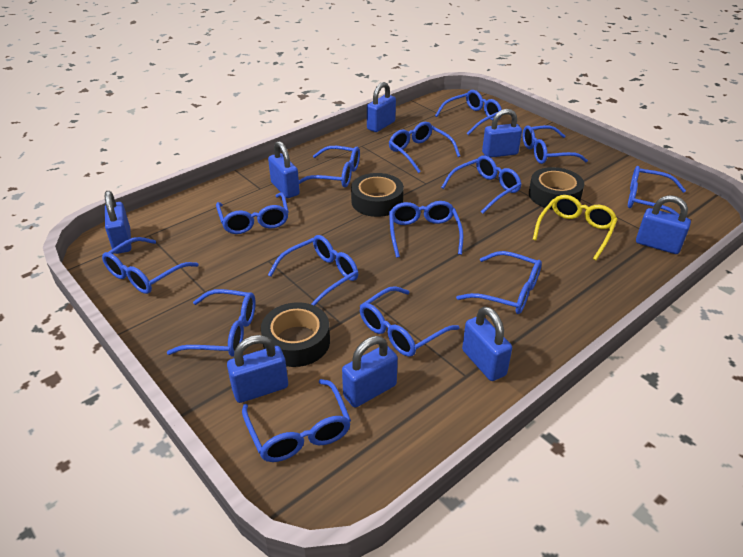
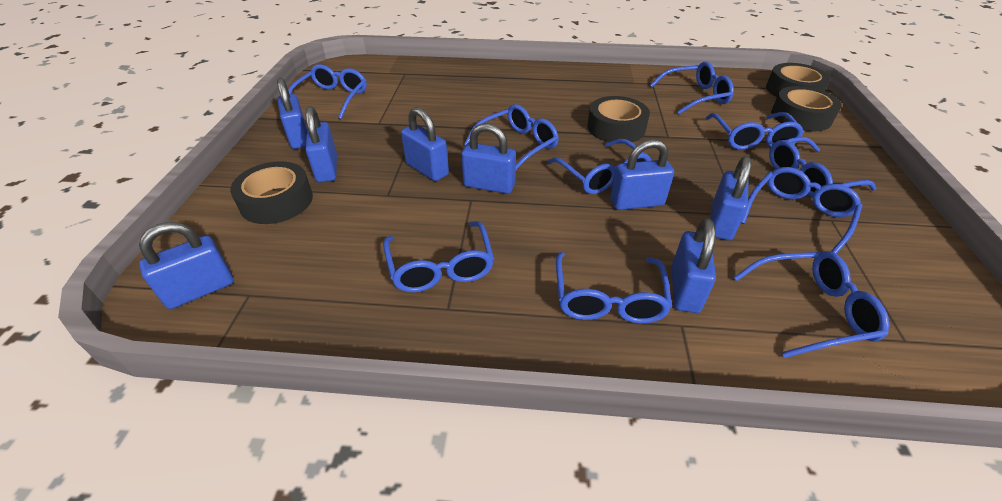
black tape: 3 -> 4
blue glasses: 14 -> 10
yellow glasses: 1 -> 0

